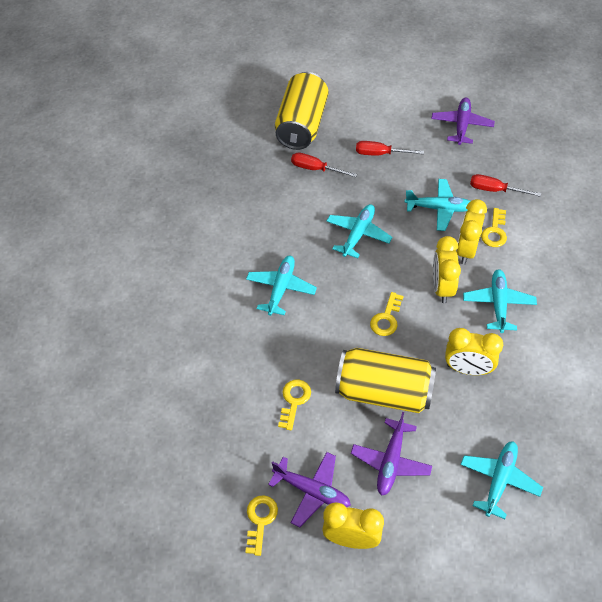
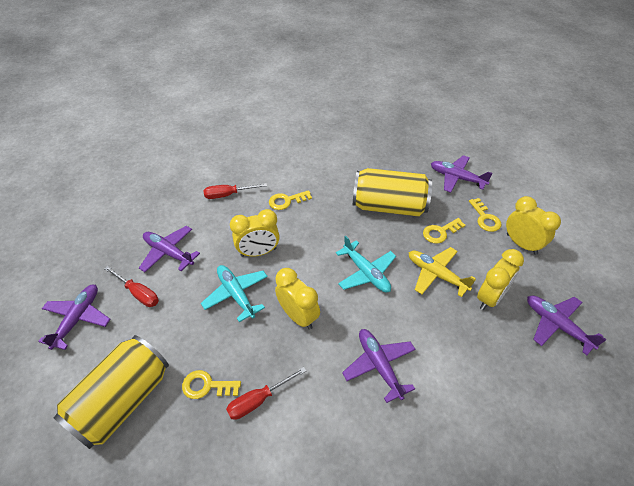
purple plane: 3 -> 5
turquoise plane: 5 -> 2
yellow plane: 0 -> 1

